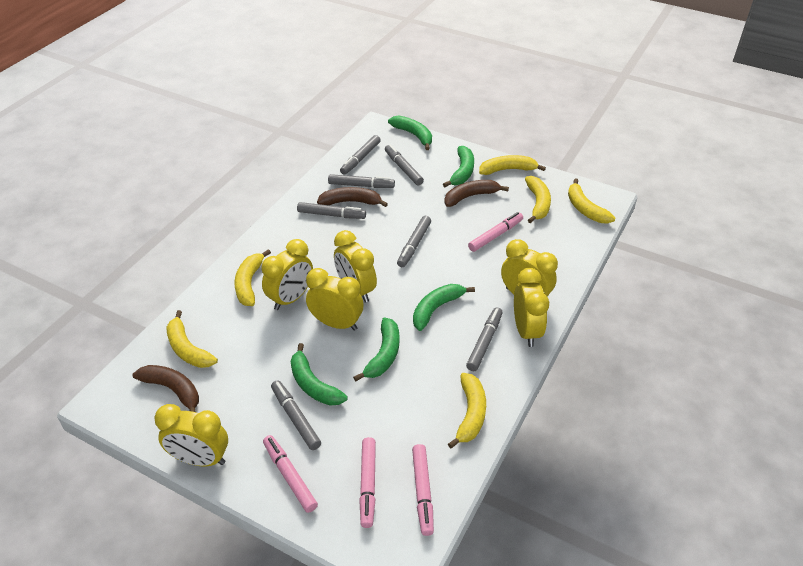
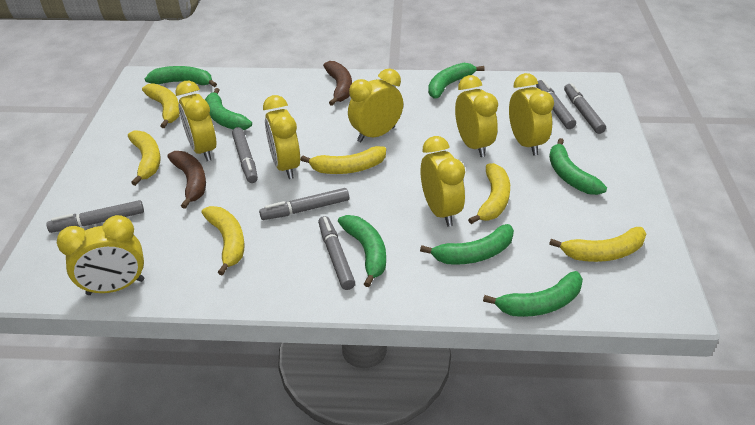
brown banana: 3 -> 2
green banana: 5 -> 7
grey marker: 7 -> 6
pink marker: 4 -> 0
yellow clock: 6 -> 7

